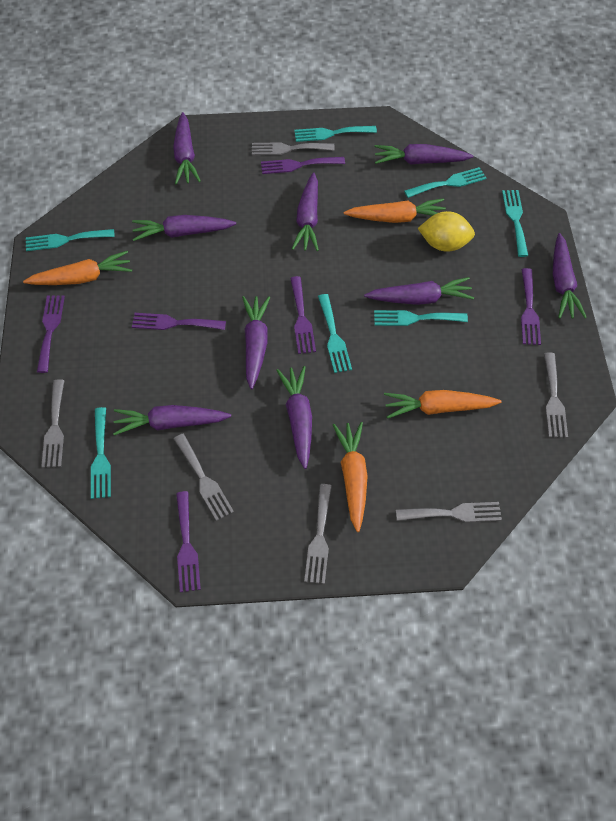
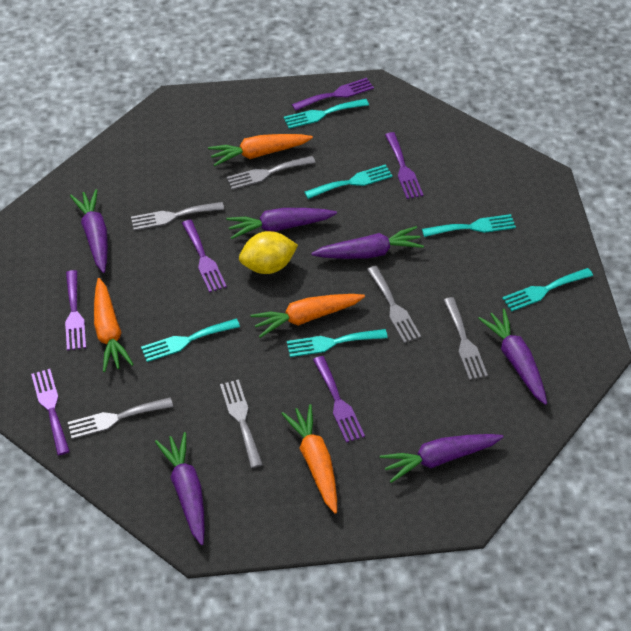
purple carrot: 9 -> 6
turquoise fork: 7 -> 6

